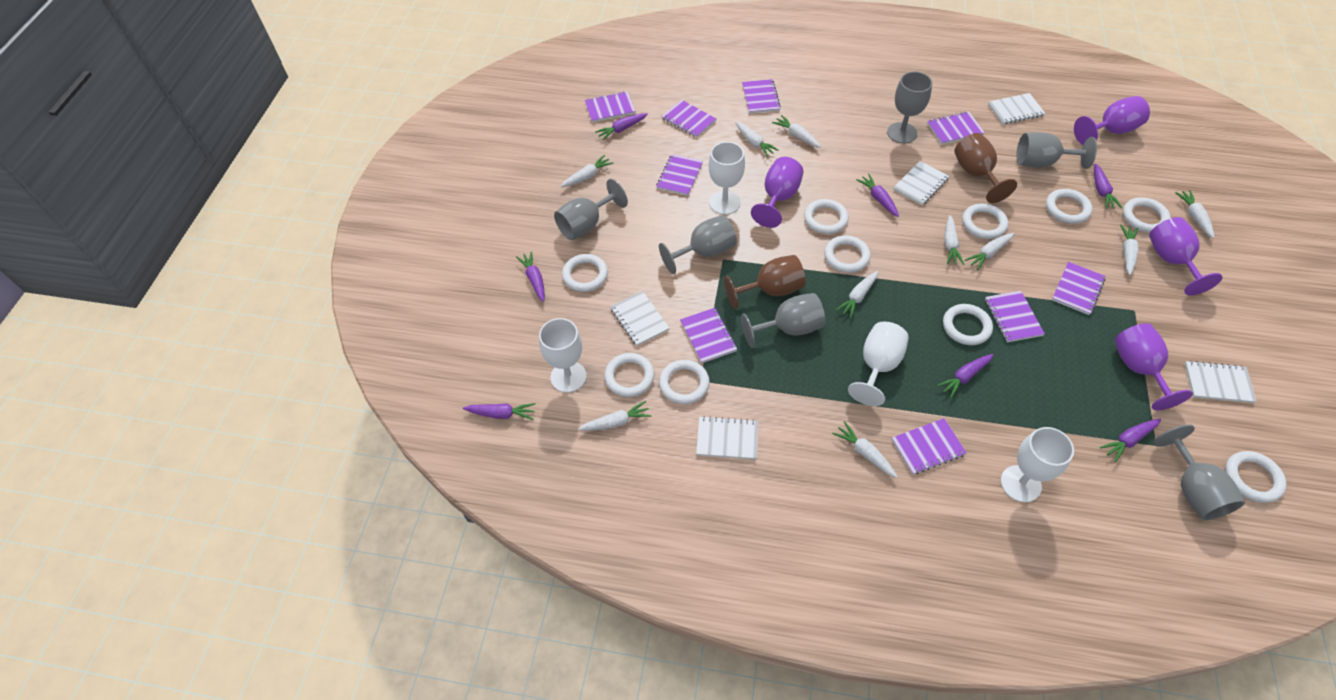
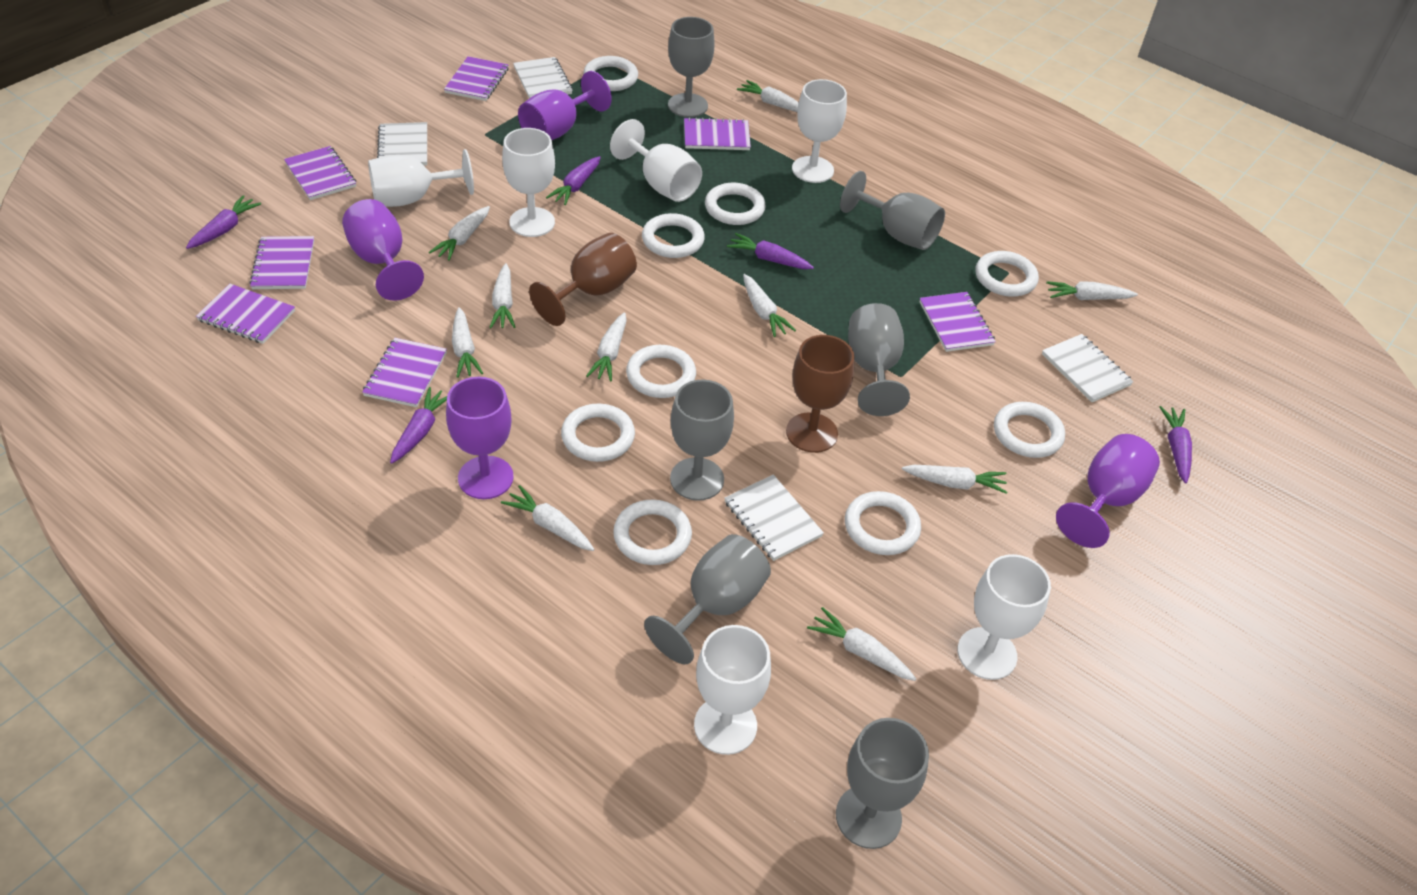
purple carrot: 7 -> 5
purple notebook: 9 -> 7
white goblet: 4 -> 6
white notebook: 5 -> 4
white ring: 10 -> 9

